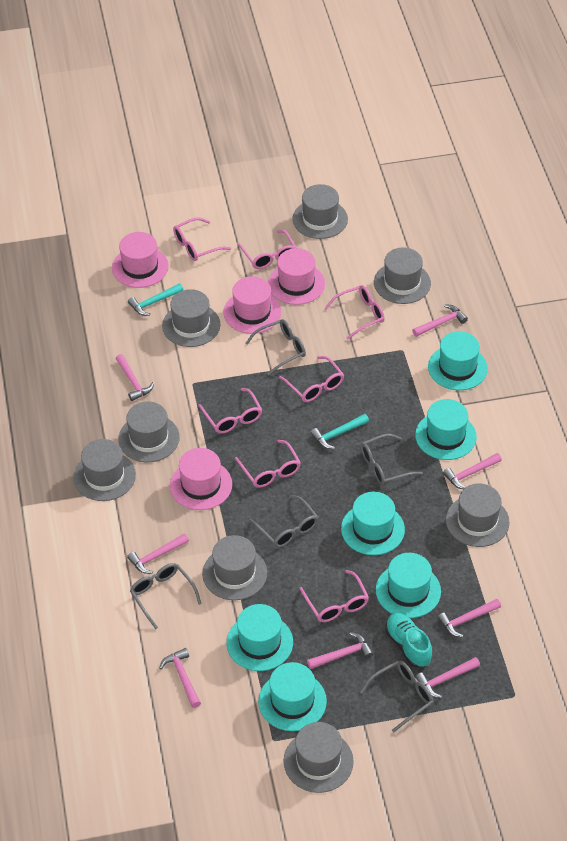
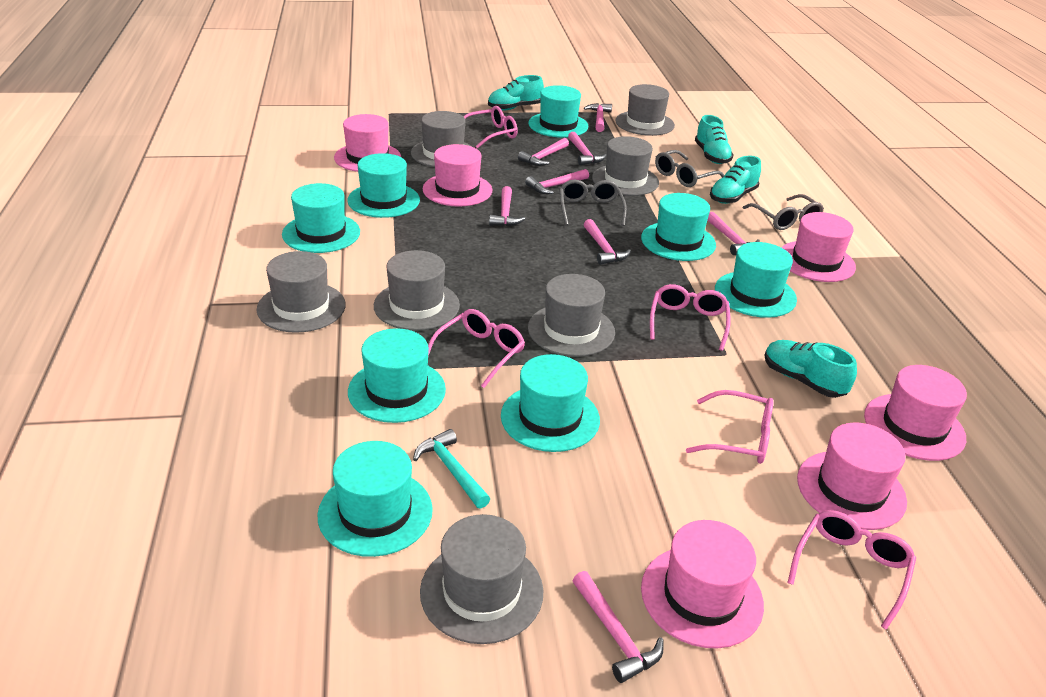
grey glasses: 5 -> 3
grey hat: 8 -> 7
pink glasses: 7 -> 5
pink hat: 4 -> 6
turquoise hammer: 2 -> 1
turquoise hat: 6 -> 8
turquoise shoe: 1 -> 4

